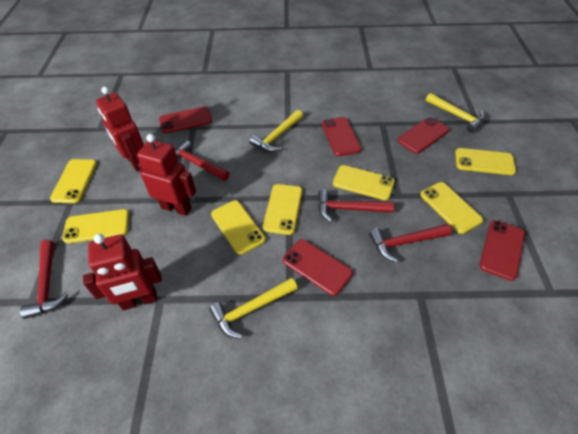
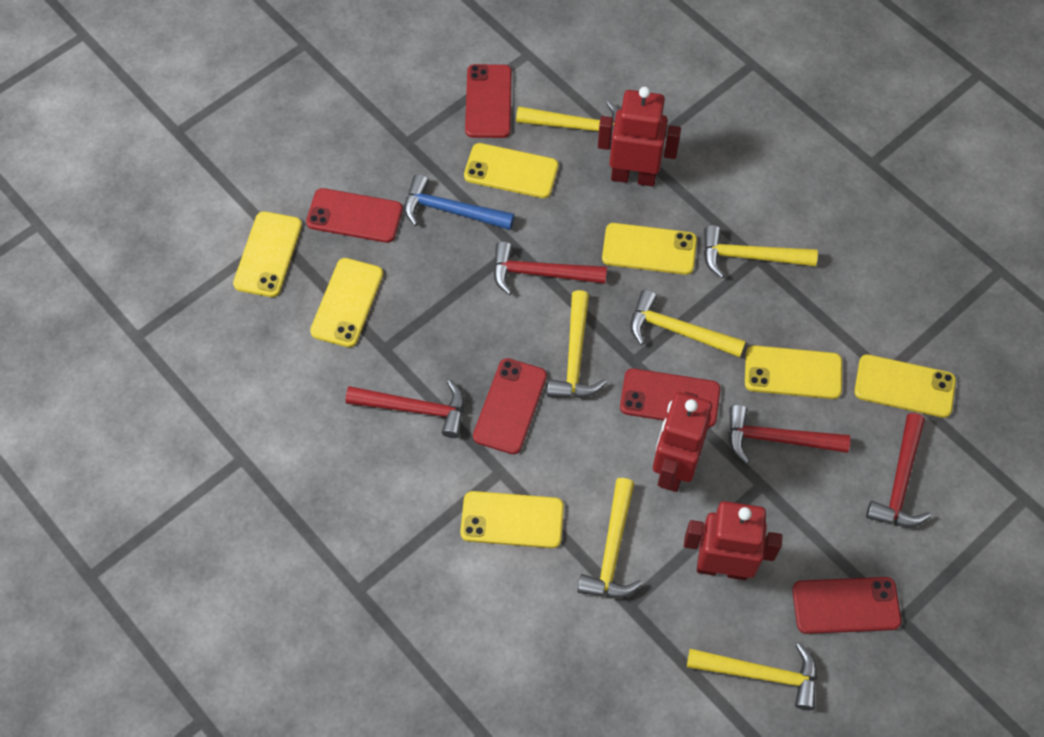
blue hammer: 0 -> 1
yellow hammer: 3 -> 6

